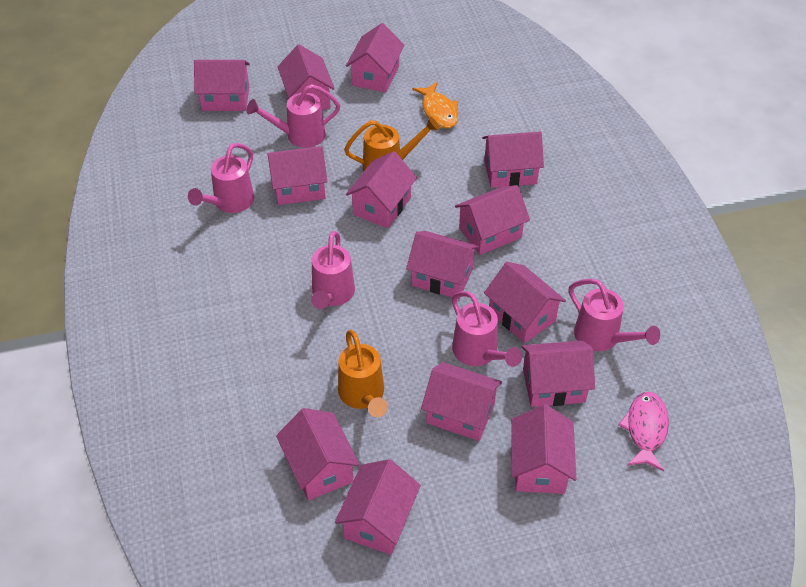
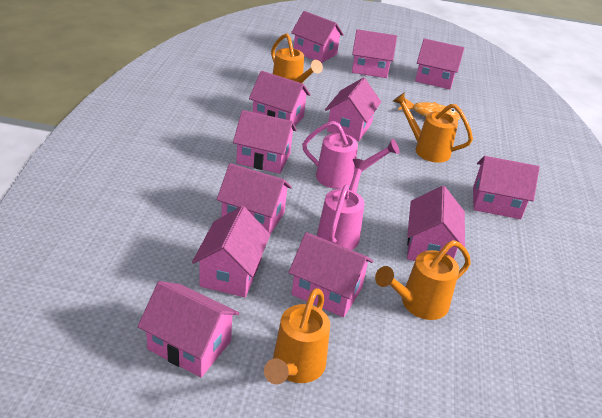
orange watering can: 2 -> 4
pink fish: 1 -> 0
pink house: 14 -> 12
pink watering can: 5 -> 2

